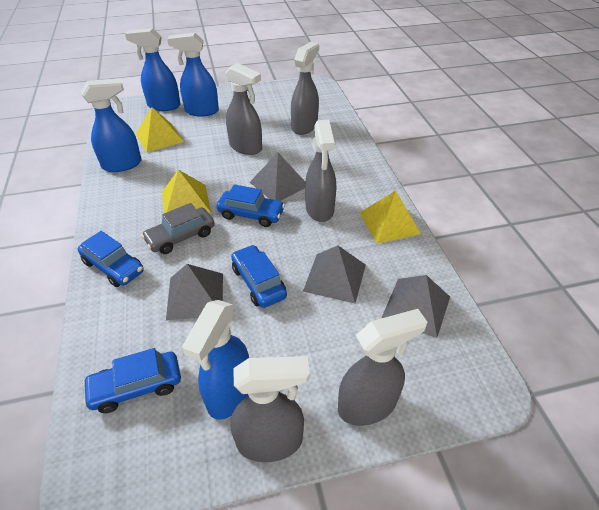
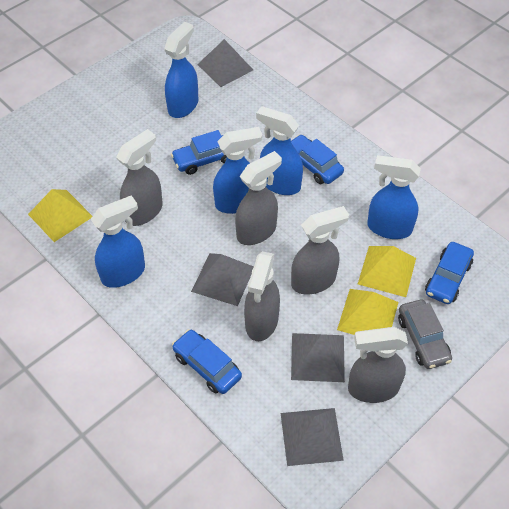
blue spray bottle: 4 -> 5

